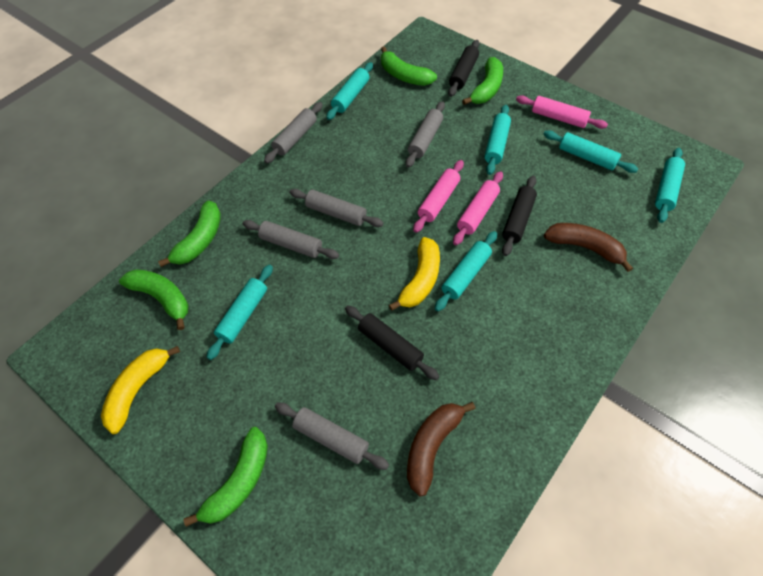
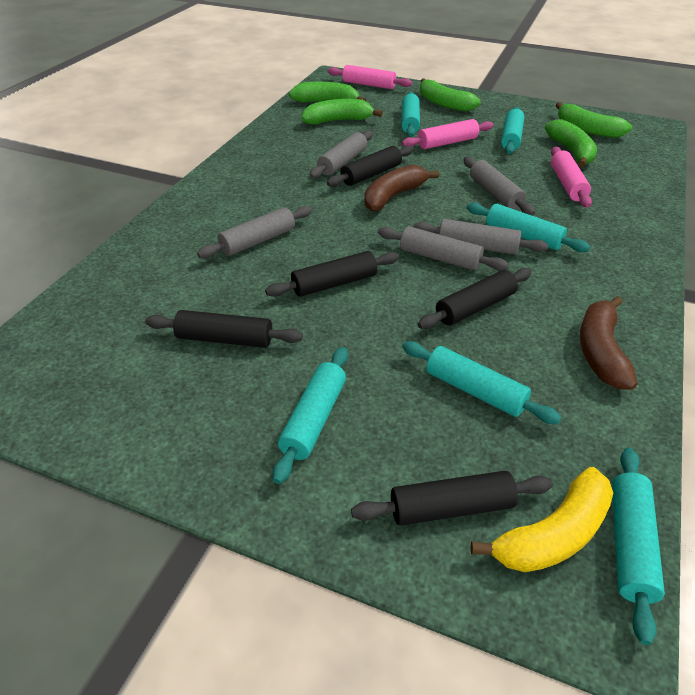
black rolling pin: 3 -> 5
yellow banana: 2 -> 1

